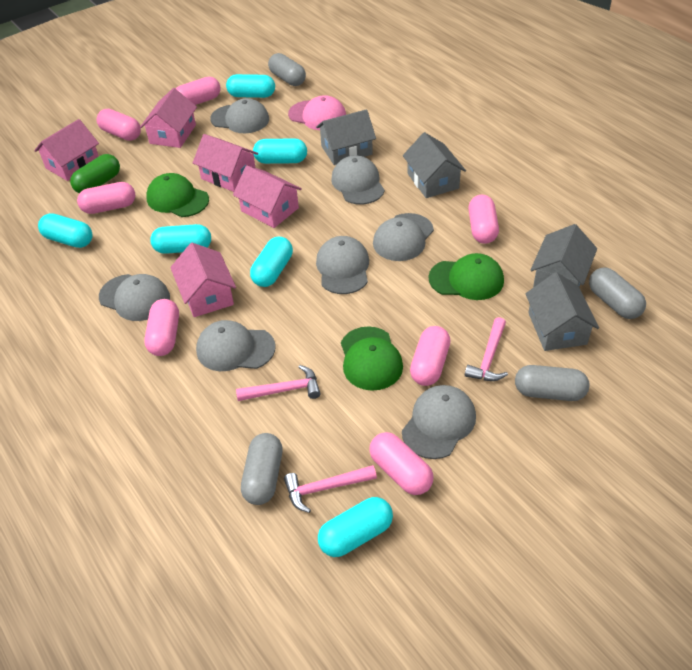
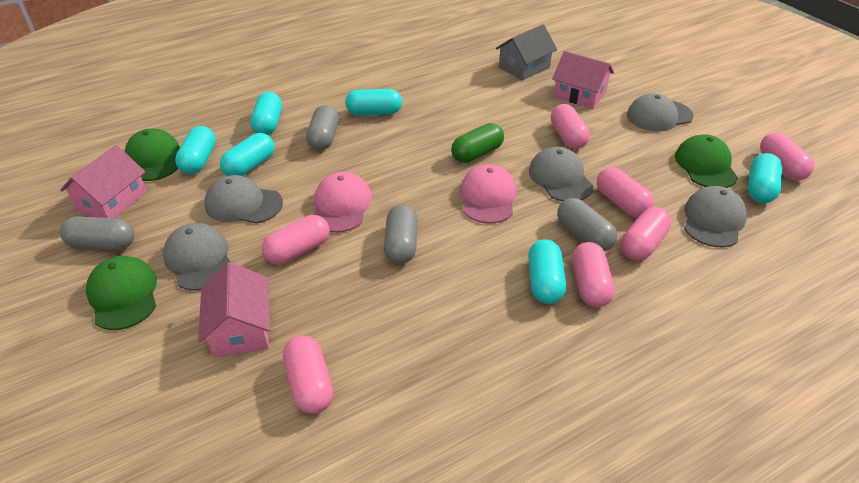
grey cap: 7 -> 5
grey house: 4 -> 1
pink cap: 1 -> 2
pink hammer: 3 -> 0
pink house: 5 -> 3

